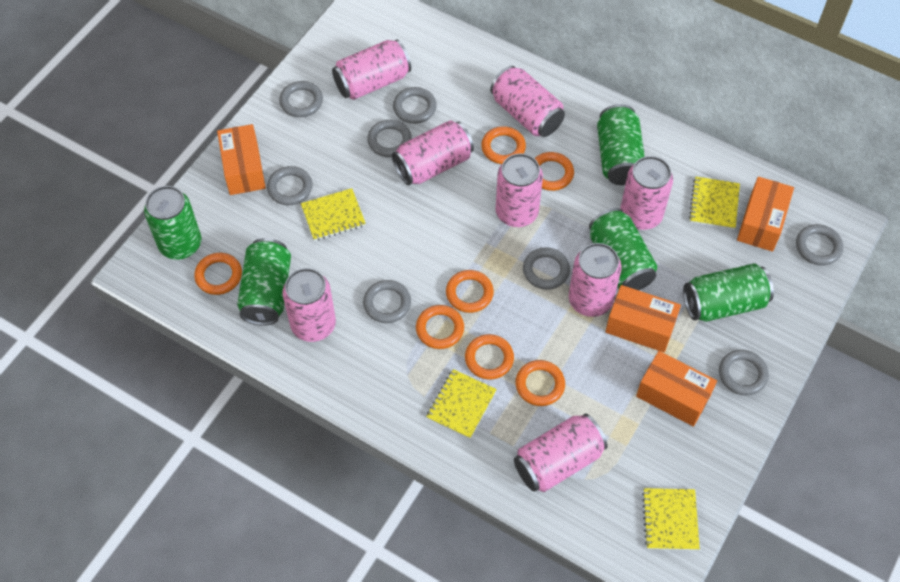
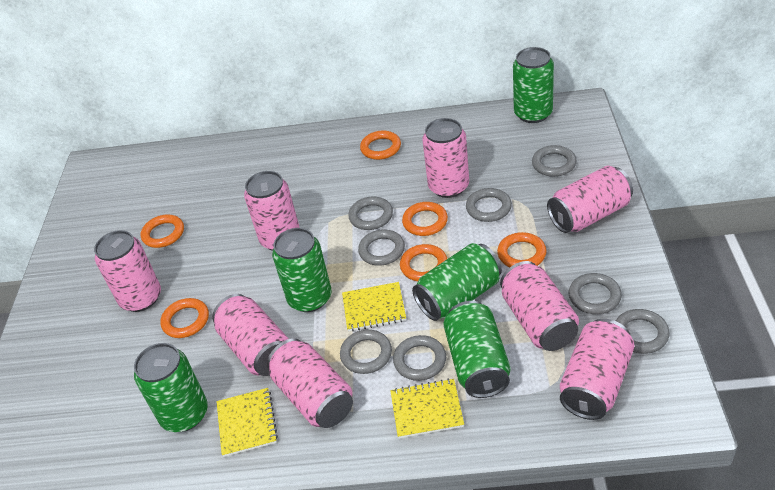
orange box: 4 -> 0
orange ring: 7 -> 6
yellow notebook: 4 -> 3

